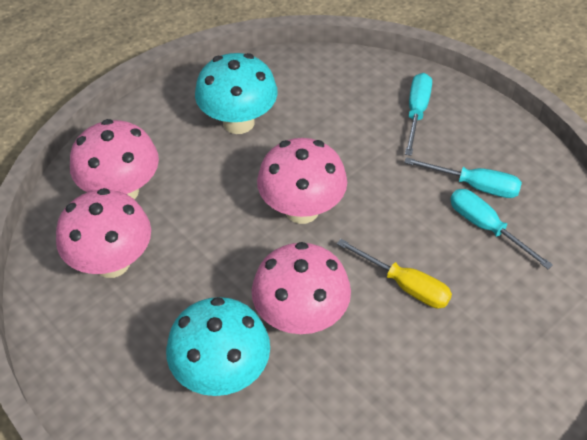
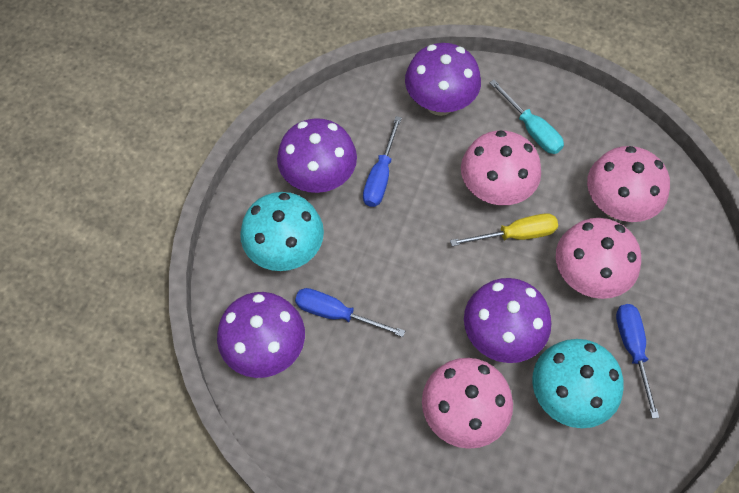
blue screwdriver: 0 -> 3
purple mushroom: 0 -> 4
turquoise screwdriver: 3 -> 1

